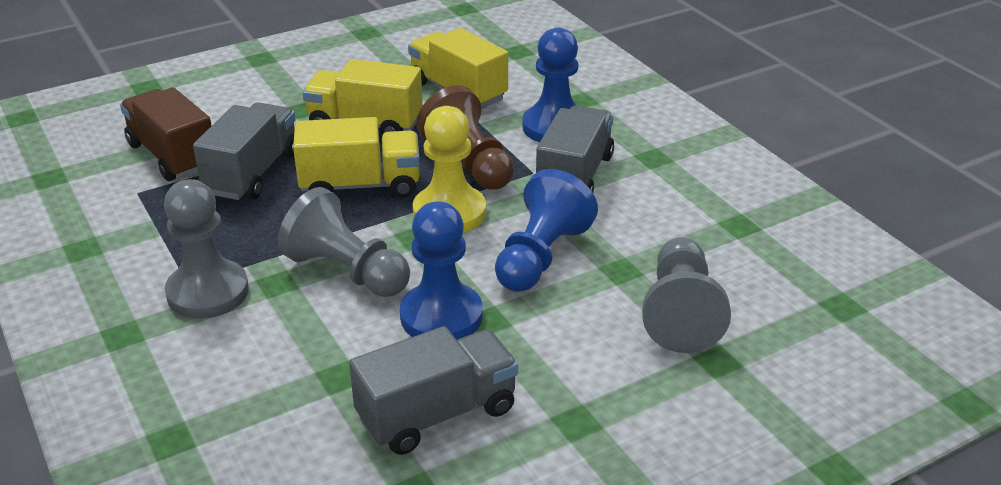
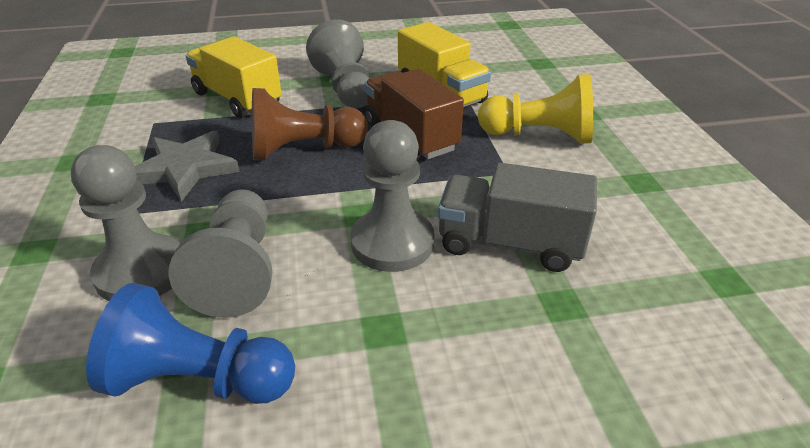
blue pawn: 3 -> 1
grey pawn: 3 -> 4
grey star: 0 -> 1
grey truck: 3 -> 1
yellow truck: 3 -> 2

